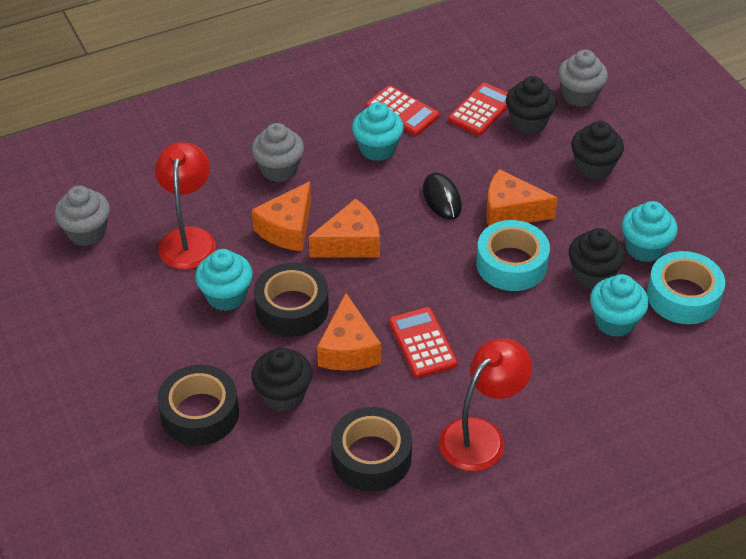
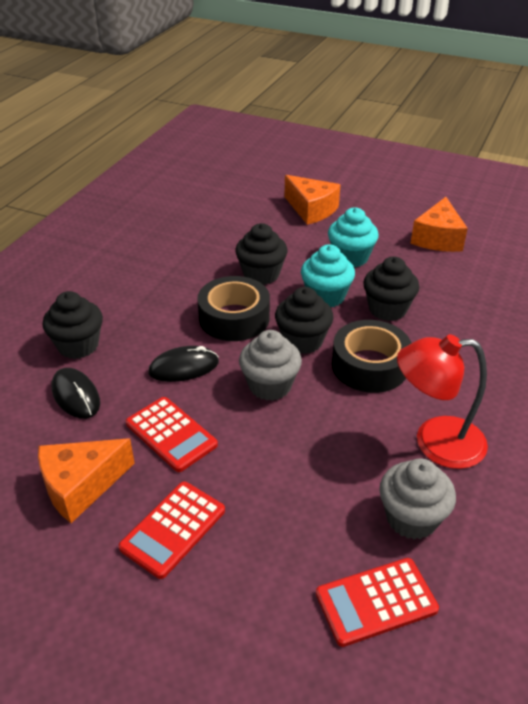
black mouse: 1 -> 2
black tape: 3 -> 2
grey cupcake: 3 -> 2
orange cheese: 4 -> 3
red lamp: 2 -> 1
turquoise cupcake: 4 -> 2
turquoise tape: 2 -> 0

